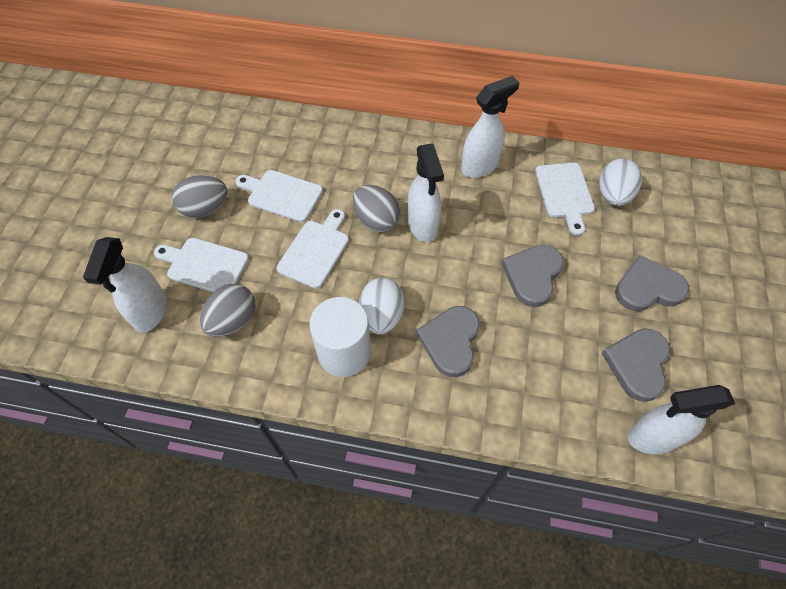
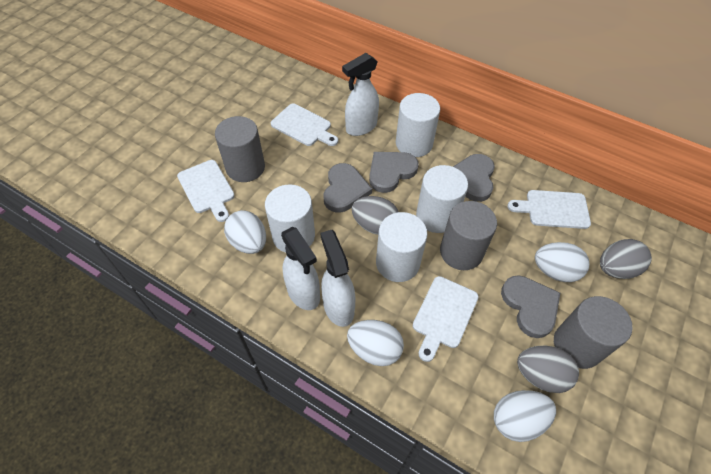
grey cylinder: 0 -> 3
white cylinder: 1 -> 4
white egg: 2 -> 4
white spray bottle: 4 -> 3

